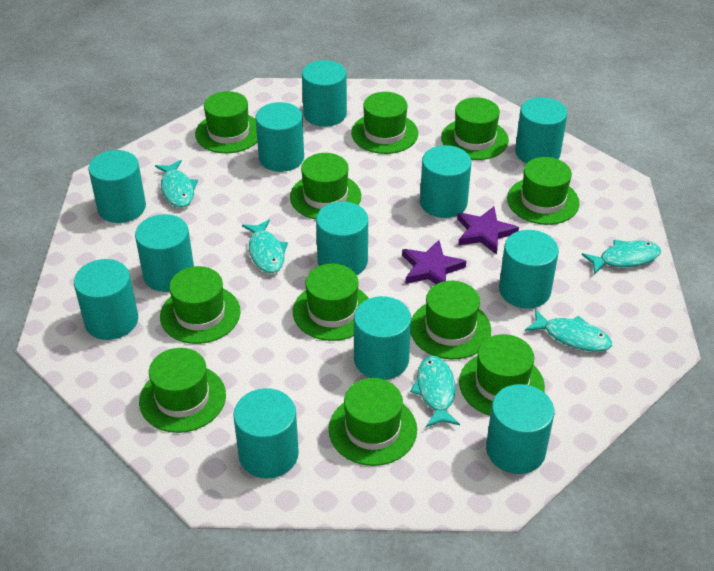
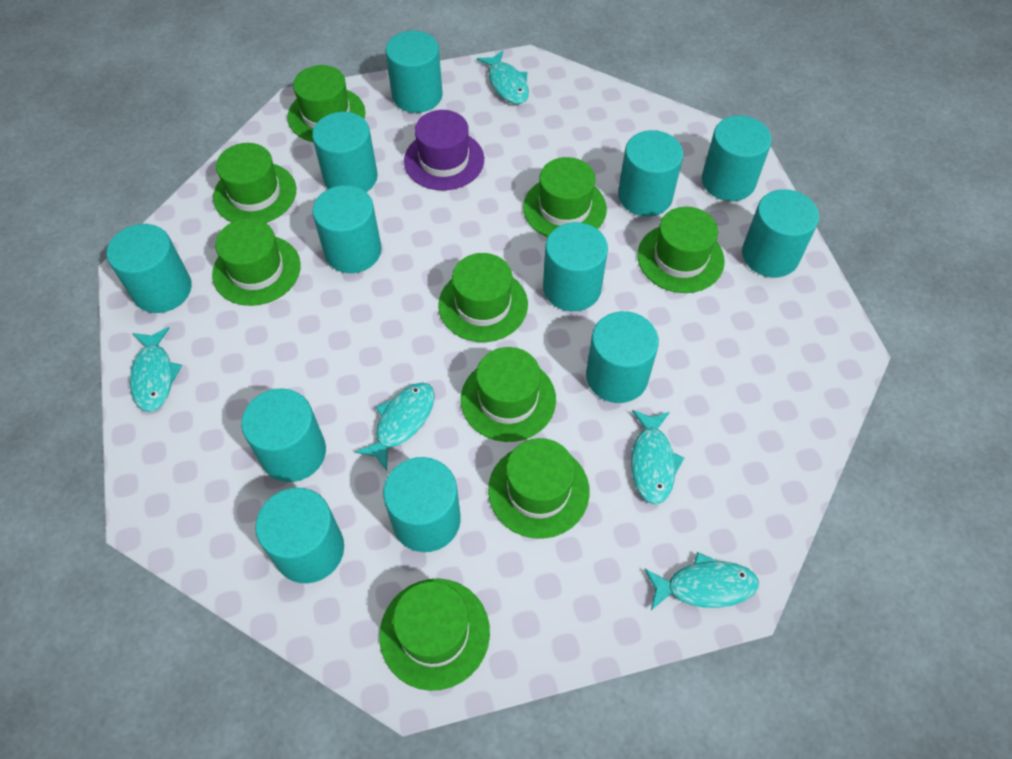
green hat: 11 -> 9
purple hat: 0 -> 1
purple star: 2 -> 0

